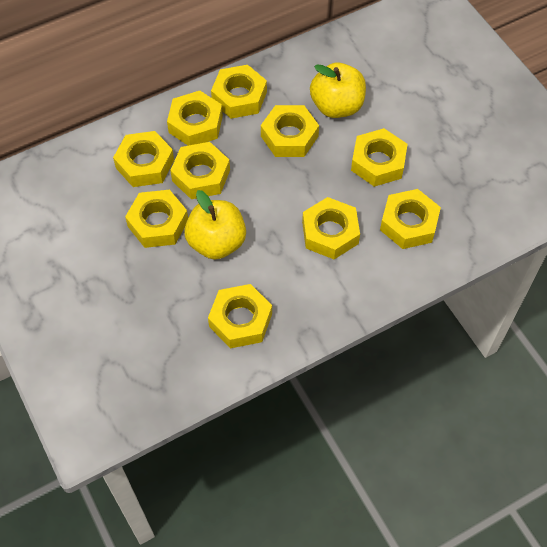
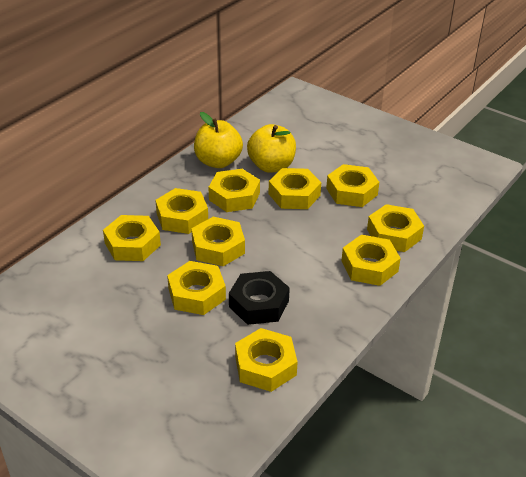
black nut: 0 -> 1

